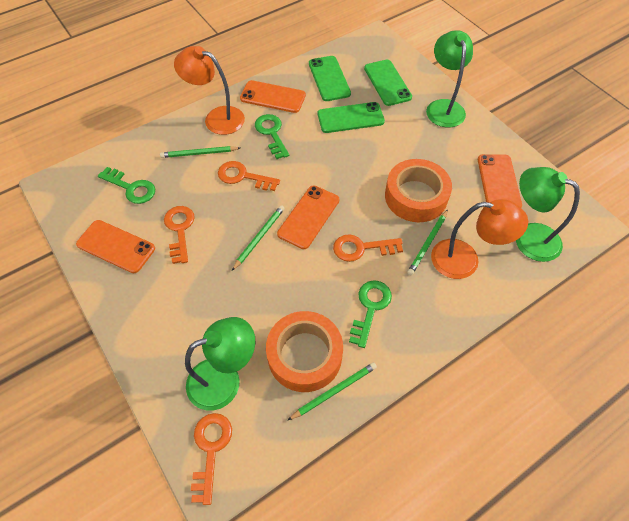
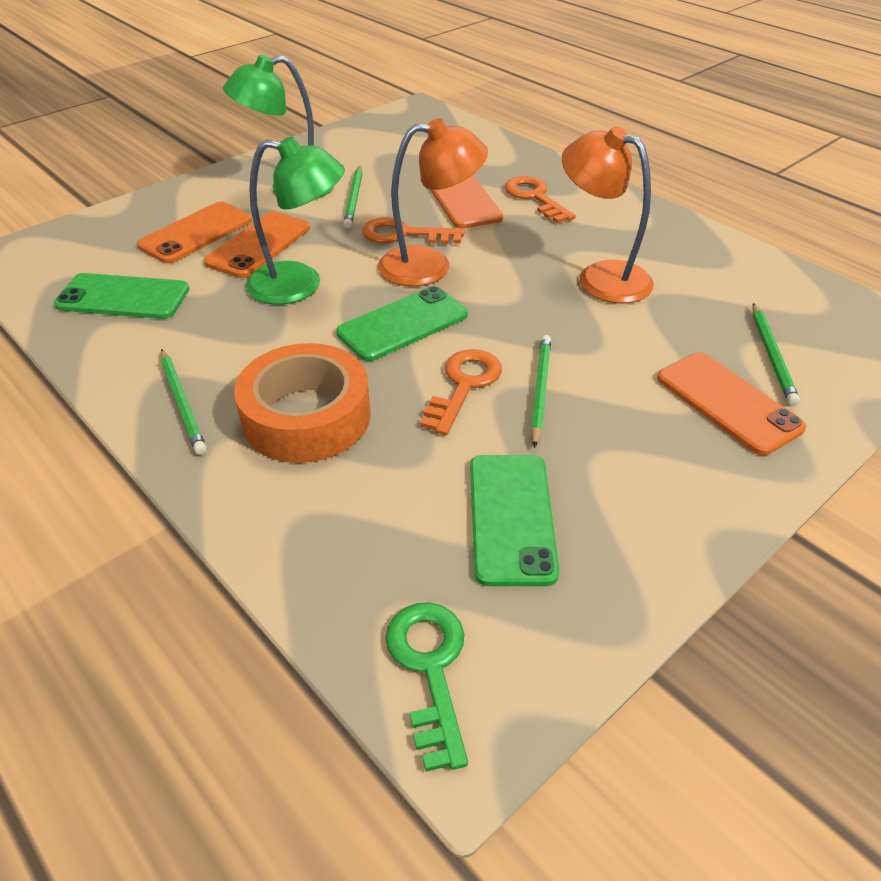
green key: 3 -> 1
green lamp: 3 -> 2
orange key: 4 -> 3
orange tape: 2 -> 1

